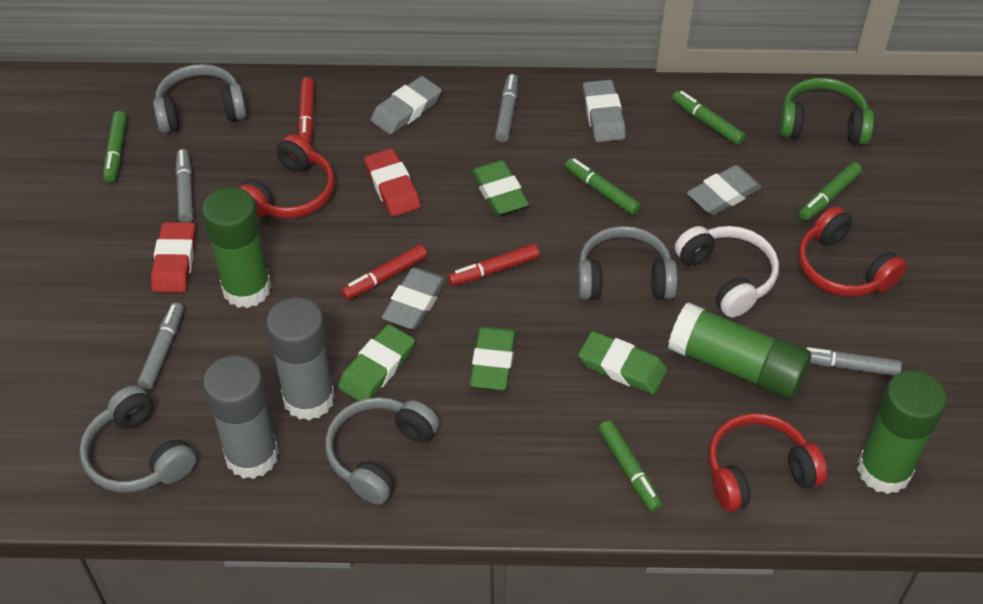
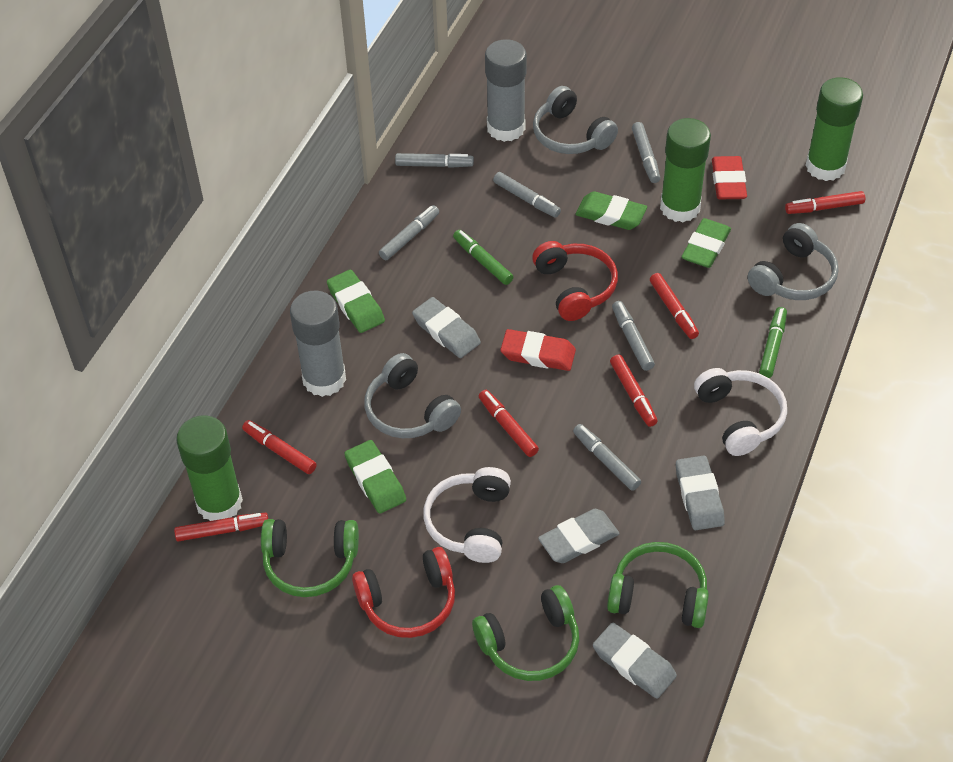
green headphones: 1 -> 3
green marker: 5 -> 2
grey headphones: 4 -> 3
grey marker: 4 -> 6
red headphones: 3 -> 2
red marker: 3 -> 6
white headphones: 1 -> 2

